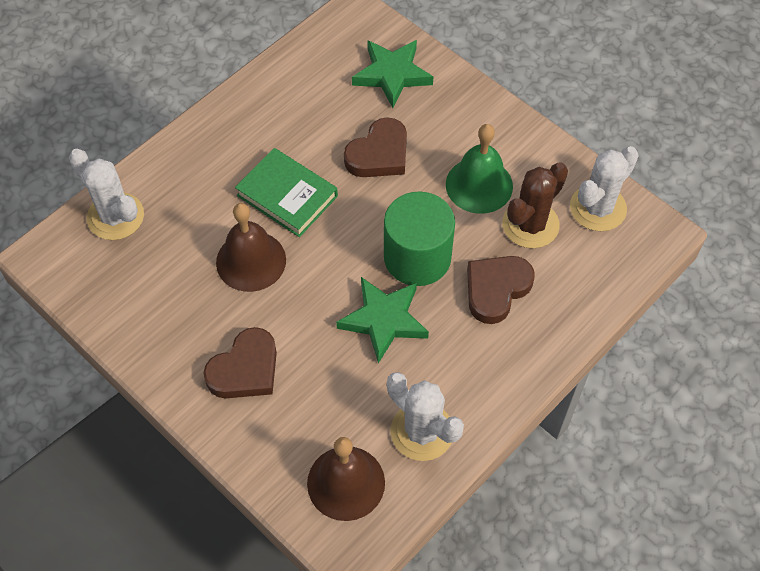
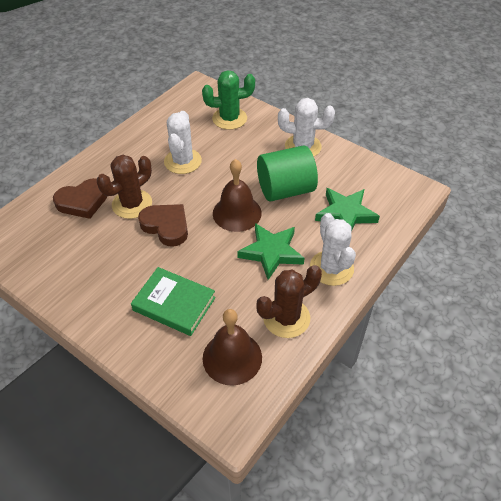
brown cactus: 1 -> 2
brown heart: 3 -> 2
green bell: 1 -> 0
green cactus: 0 -> 1

